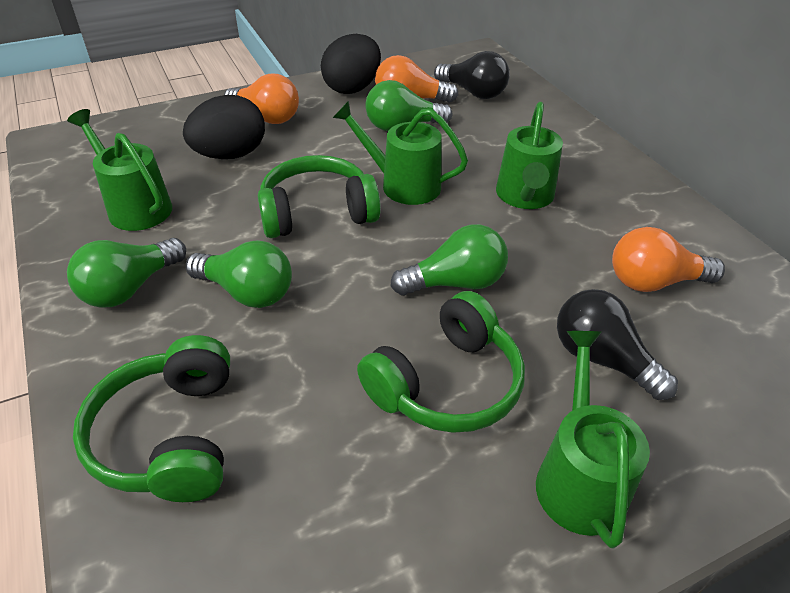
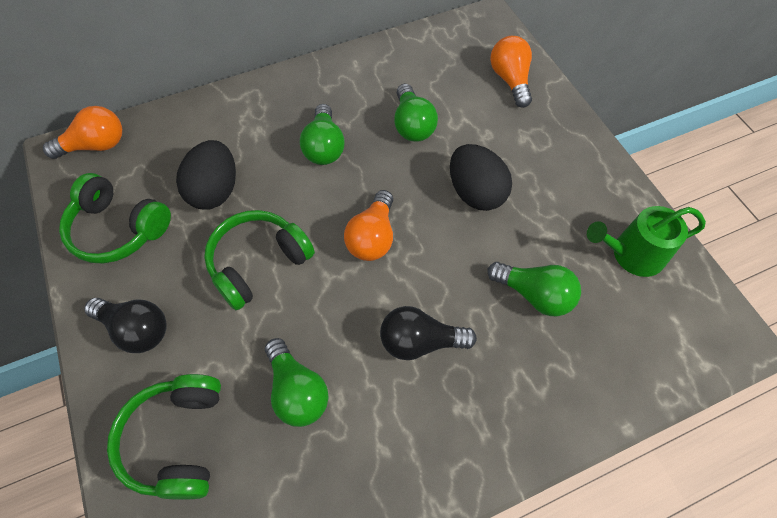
green watering can: 4 -> 1

